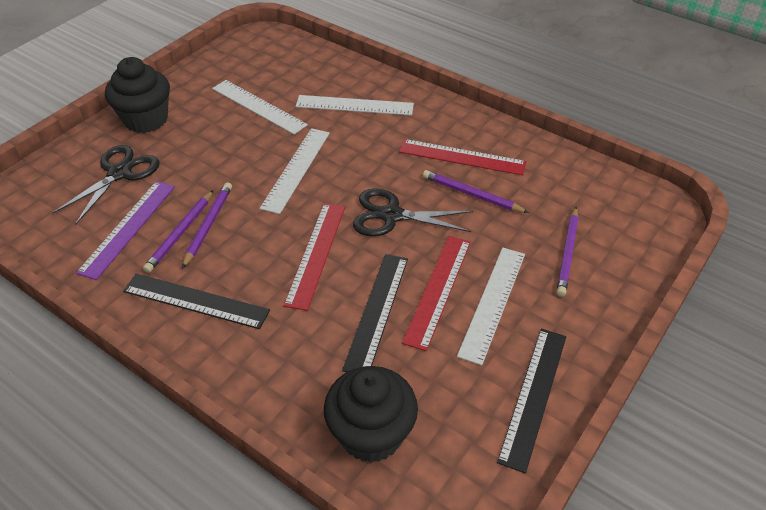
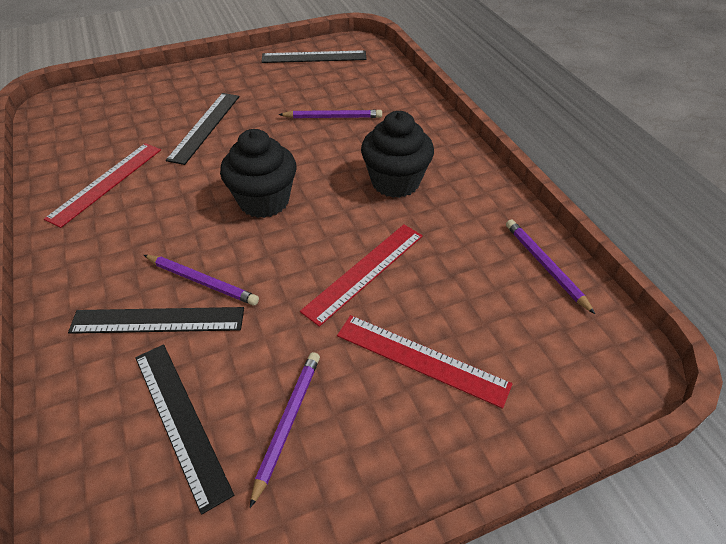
black ruler: 3 -> 4
black scissors: 2 -> 0
purple ruler: 1 -> 0
white ruler: 4 -> 0

